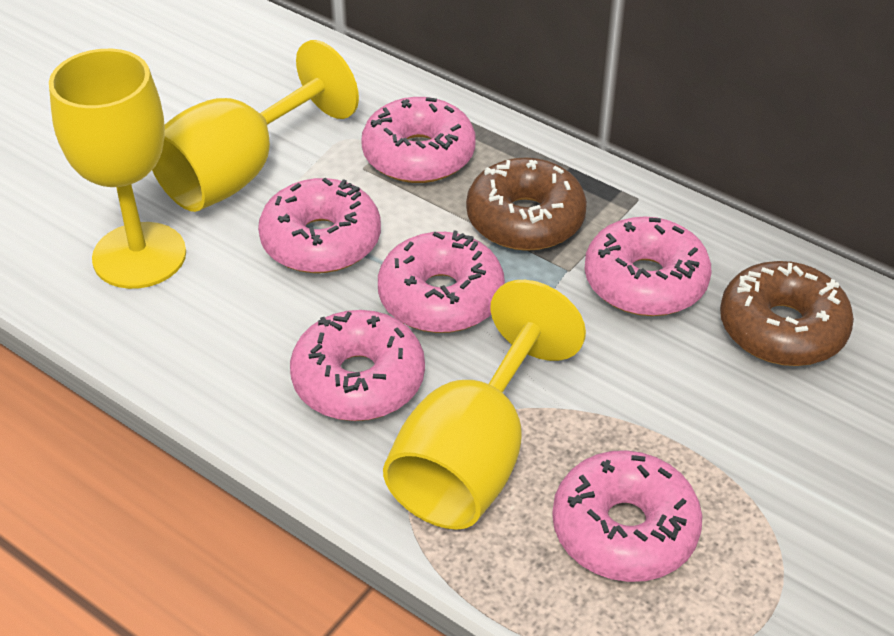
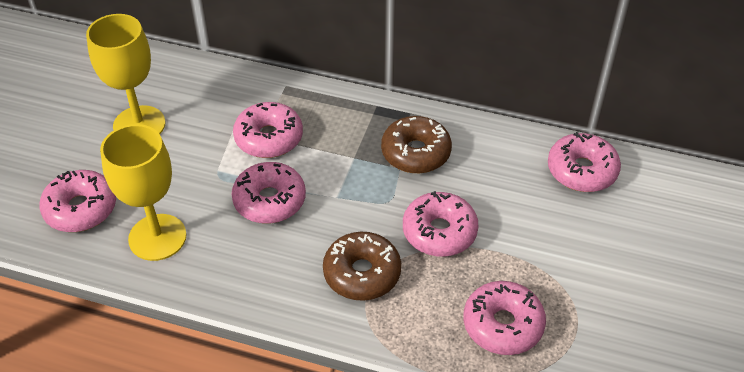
yellow goblet: 3 -> 2

